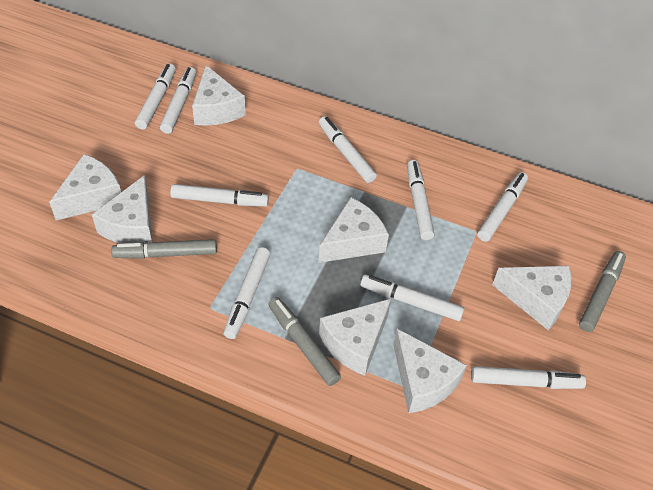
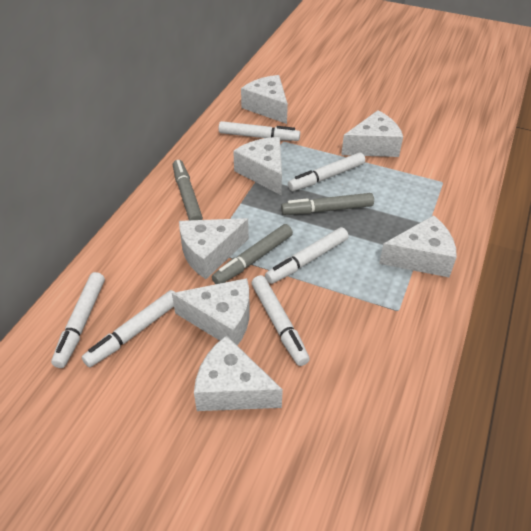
white marker: 9 -> 6

